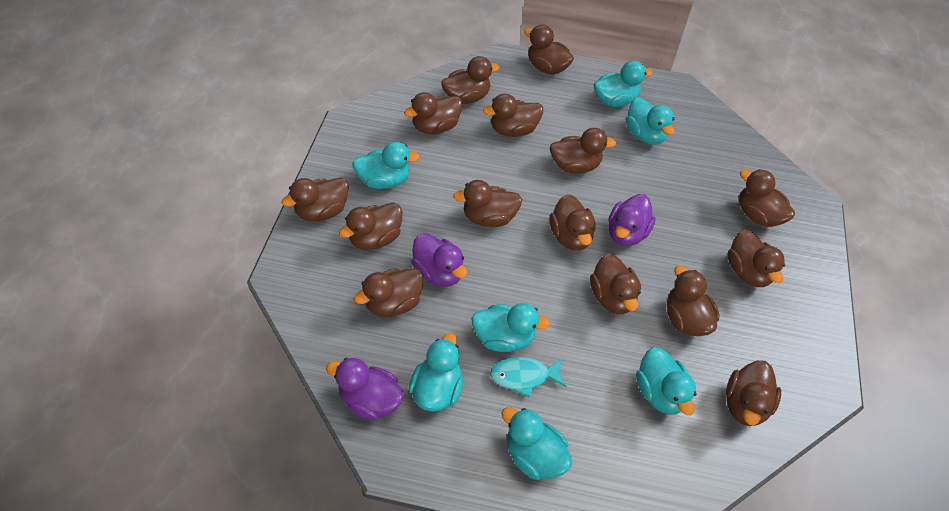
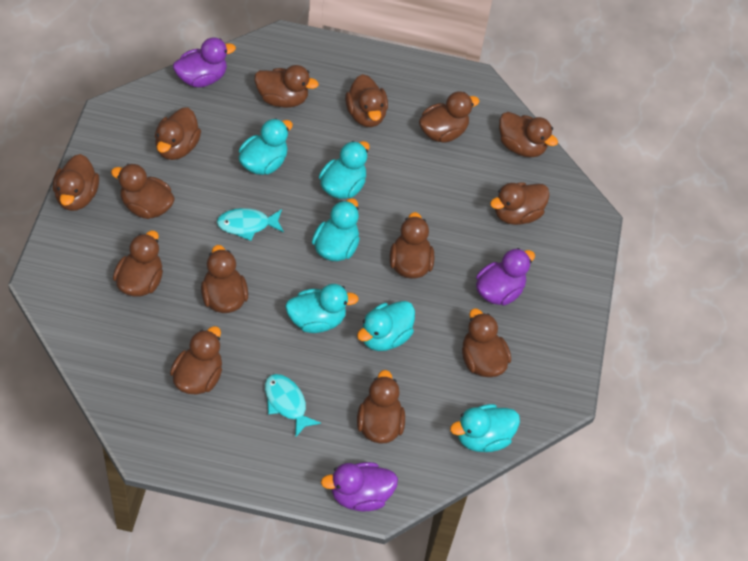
brown duck: 15 -> 14
turquoise duck: 7 -> 6
turquoise fish: 1 -> 2

